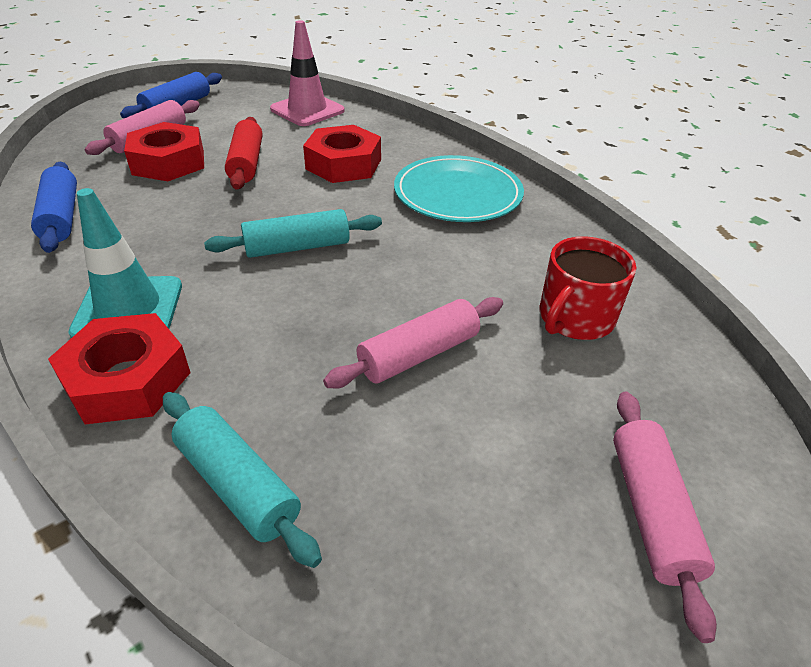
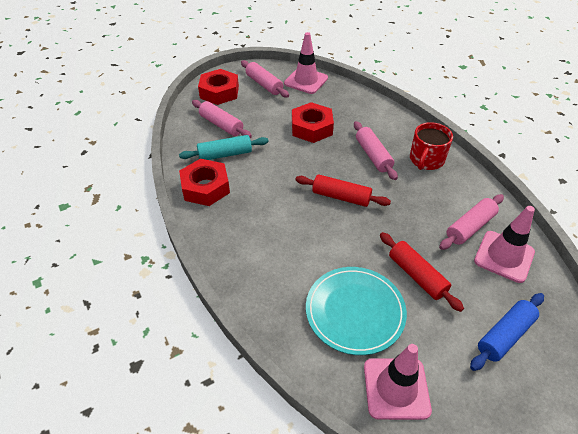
blue rolling pin: 2 -> 1
pink rolling pin: 3 -> 4
pink traffic cone: 1 -> 3
red rolling pin: 1 -> 2
turquoise rolling pin: 2 -> 1
turquoise traffic cone: 1 -> 0

